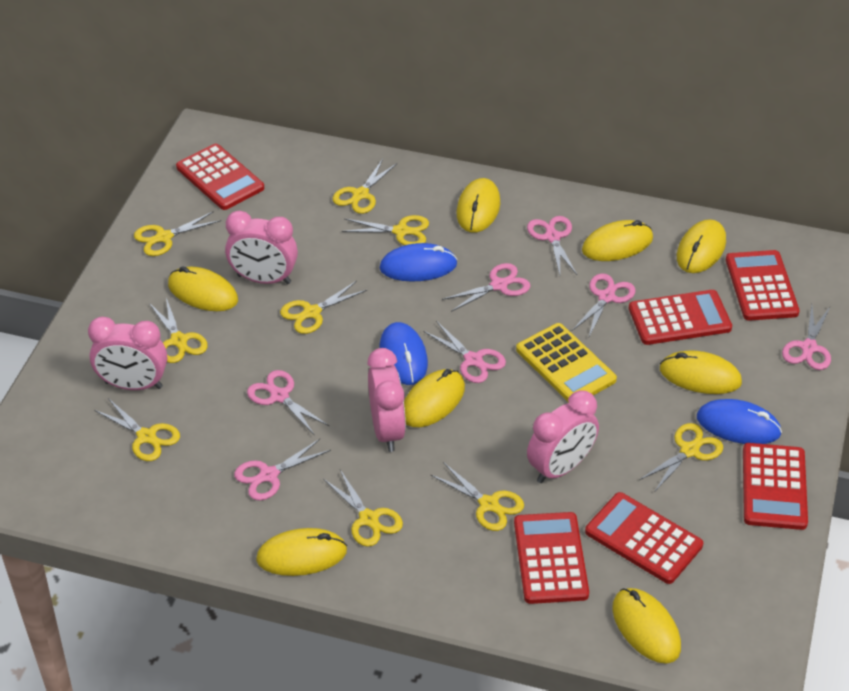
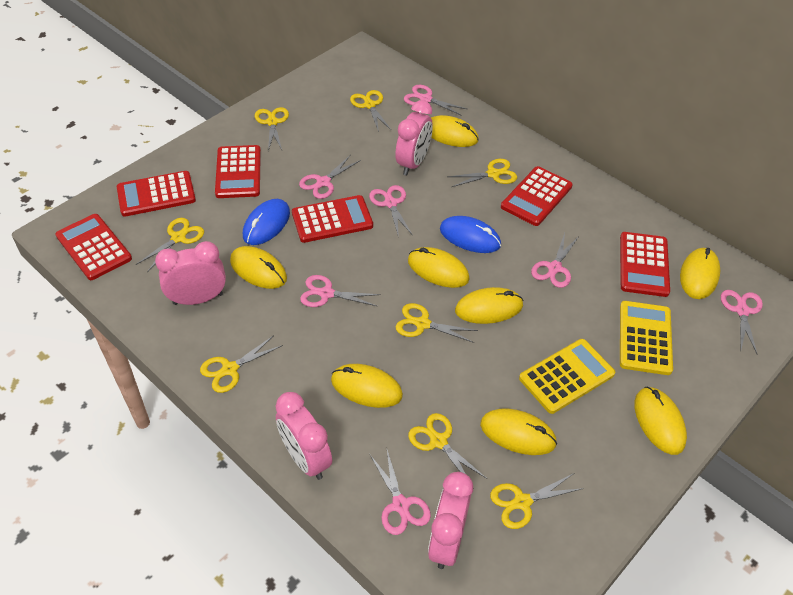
blue mouse: 3 -> 2
yellow calculator: 1 -> 2
yellow scissors: 9 -> 8

